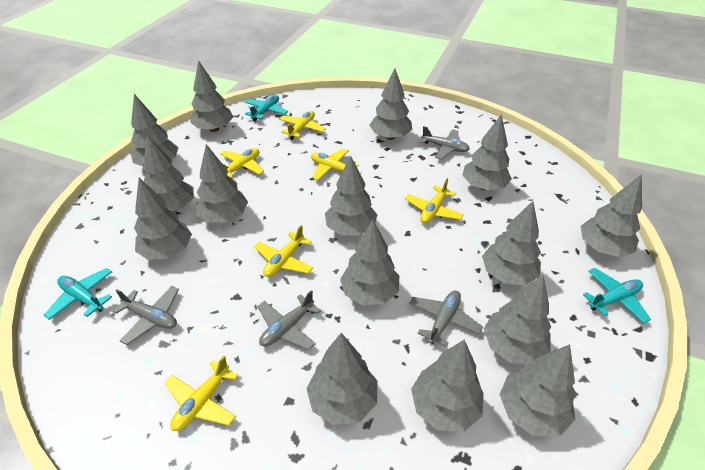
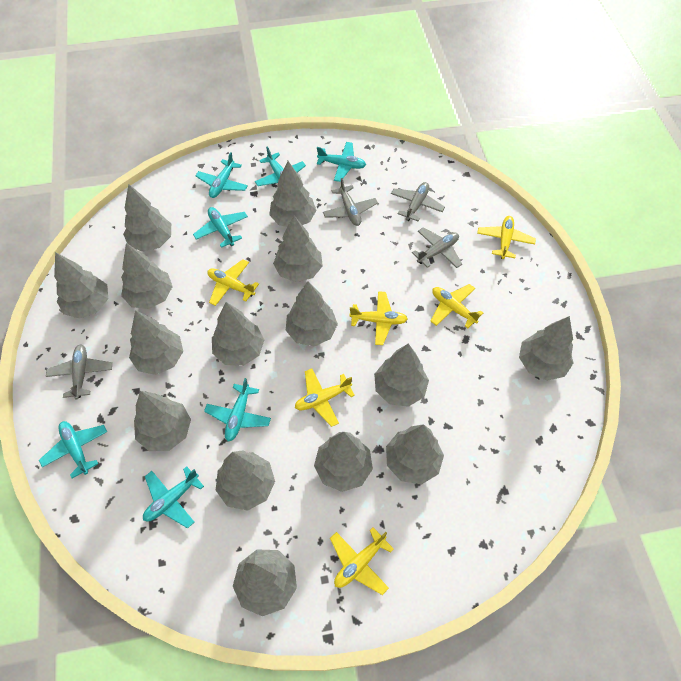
turquoise plane: 3 -> 7

